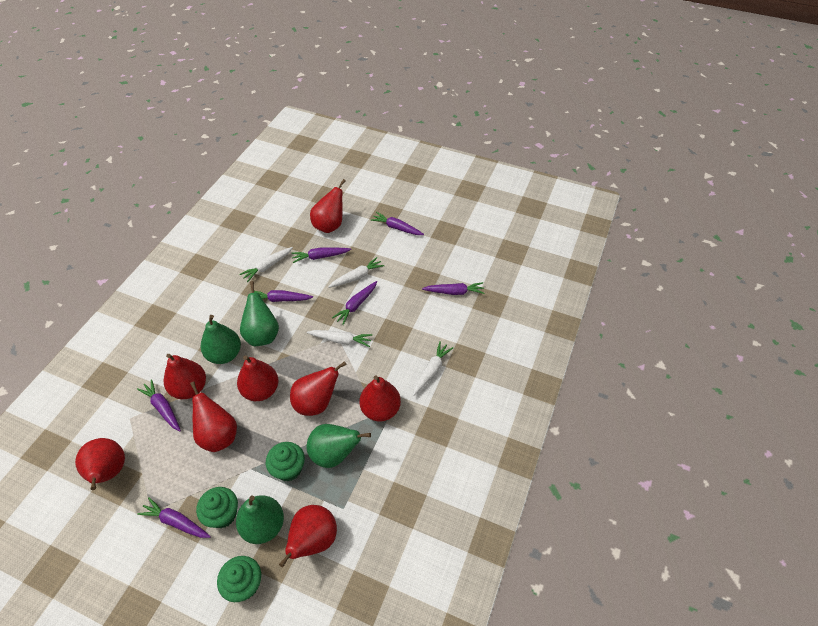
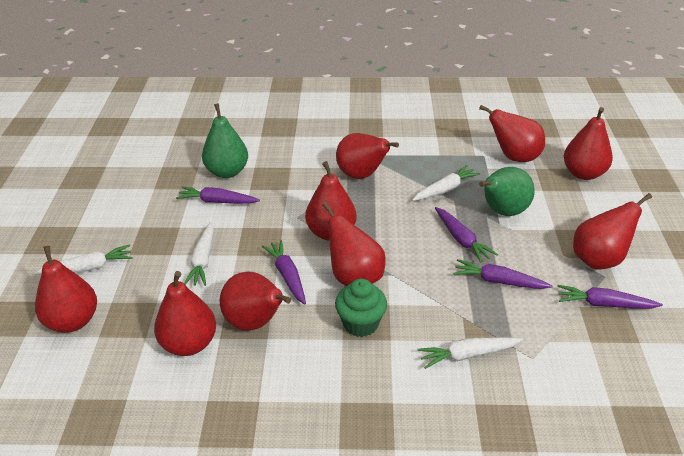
green cupcake: 3 -> 1
green pear: 4 -> 2
purple carrot: 7 -> 5
red pear: 8 -> 9

